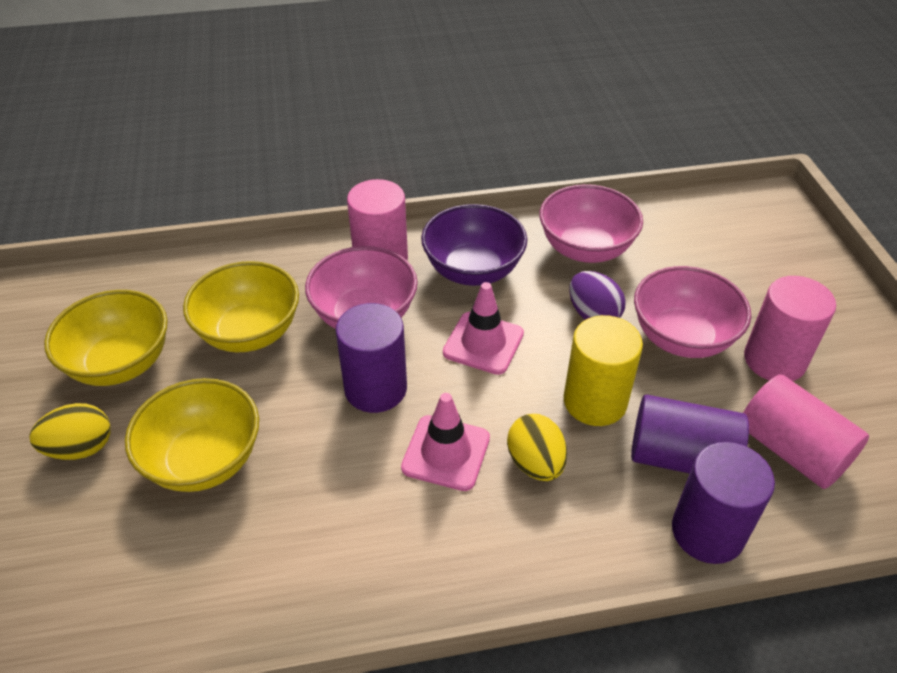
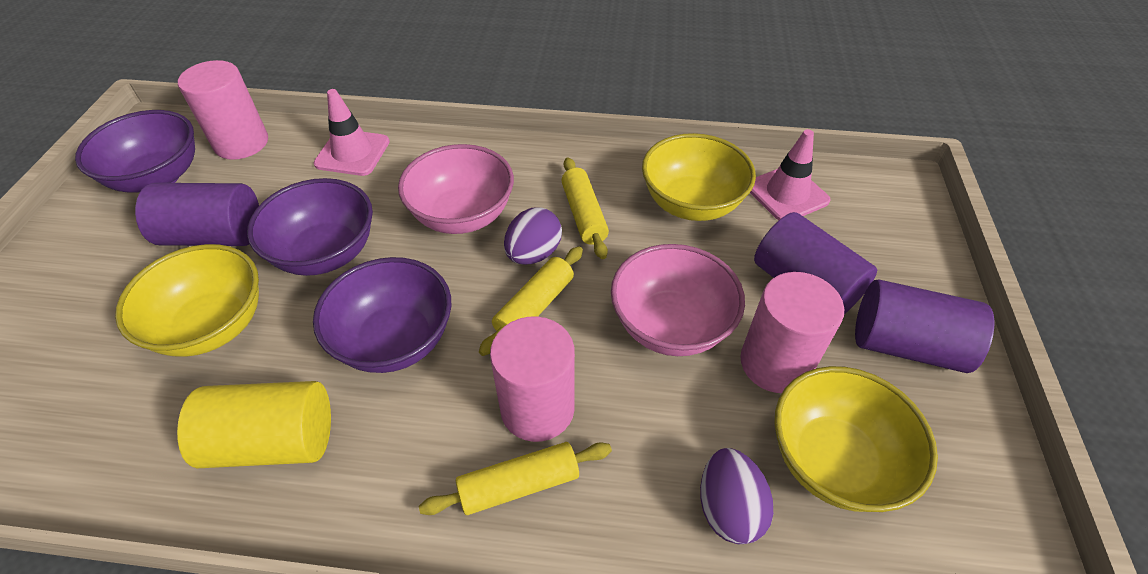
pink bowl: 3 -> 2
purple bowl: 1 -> 3
purple egg: 1 -> 2
yellow egg: 2 -> 0
yellow rolling pin: 0 -> 3

